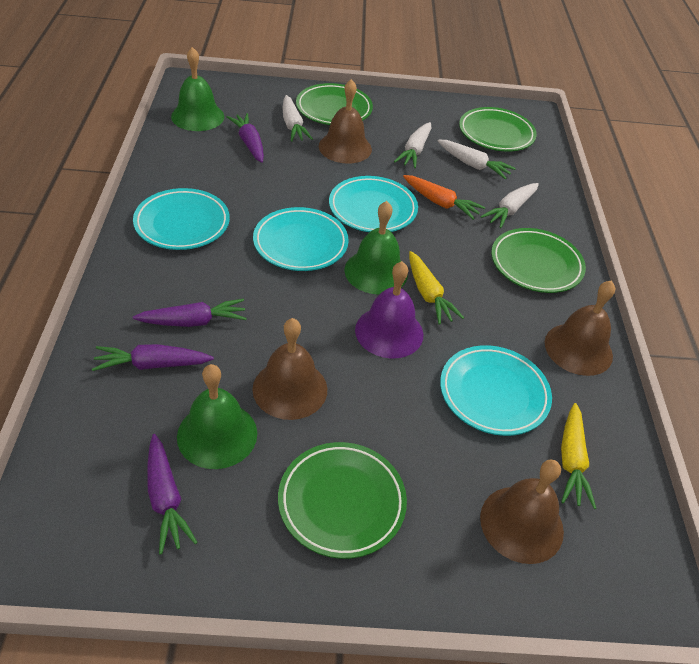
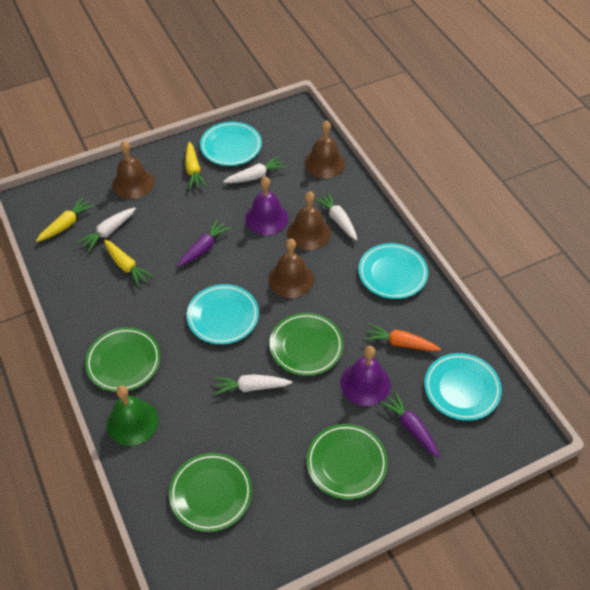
green bell: 3 -> 1
purple bell: 1 -> 2
purple carrot: 4 -> 2
yellow carrot: 2 -> 3

